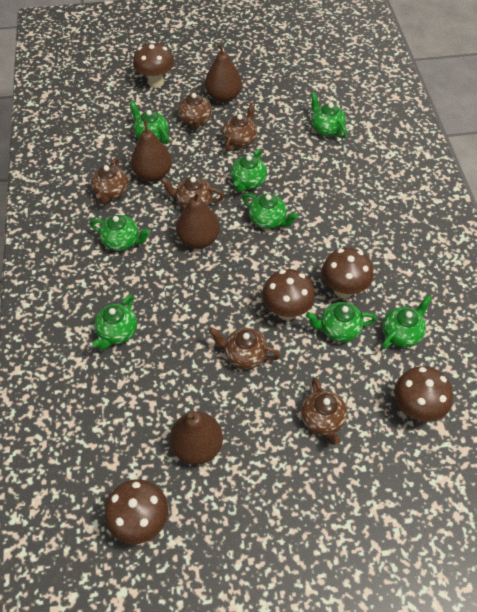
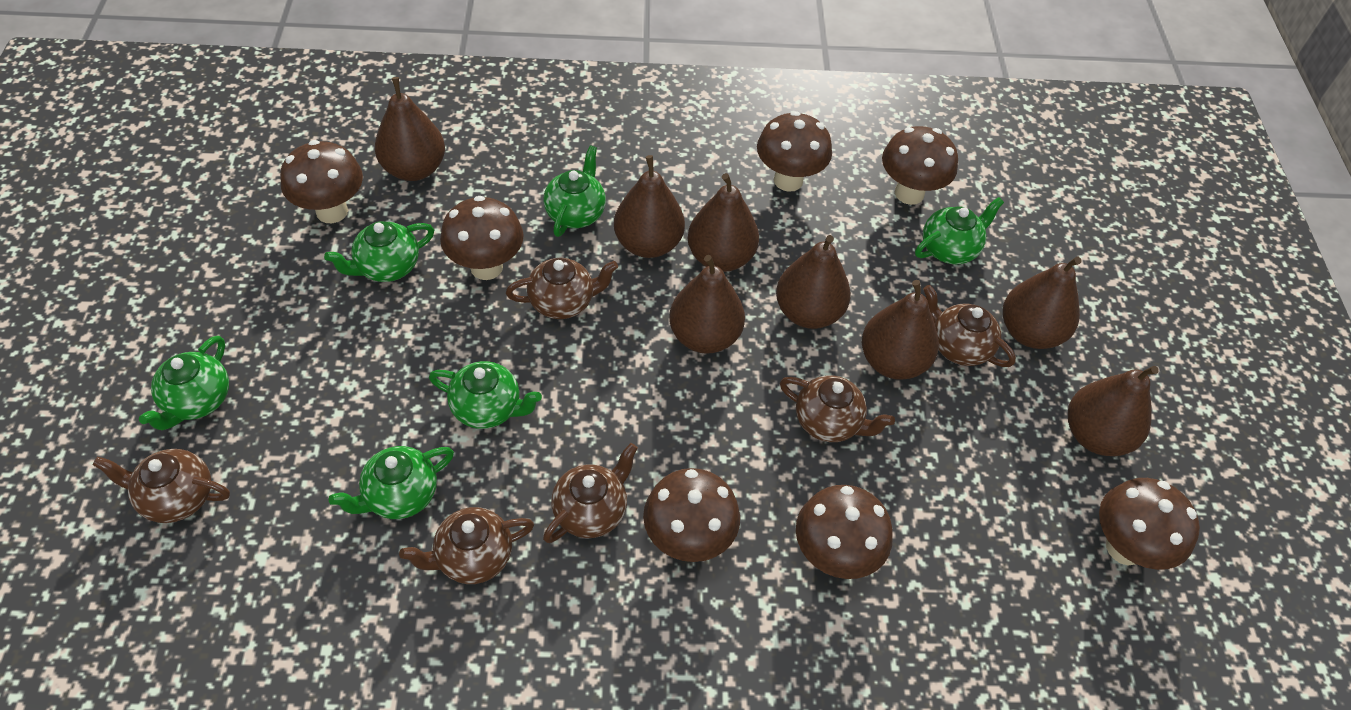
brown mushroom: 5 -> 7
brown pear: 4 -> 8
green teapot: 8 -> 6

